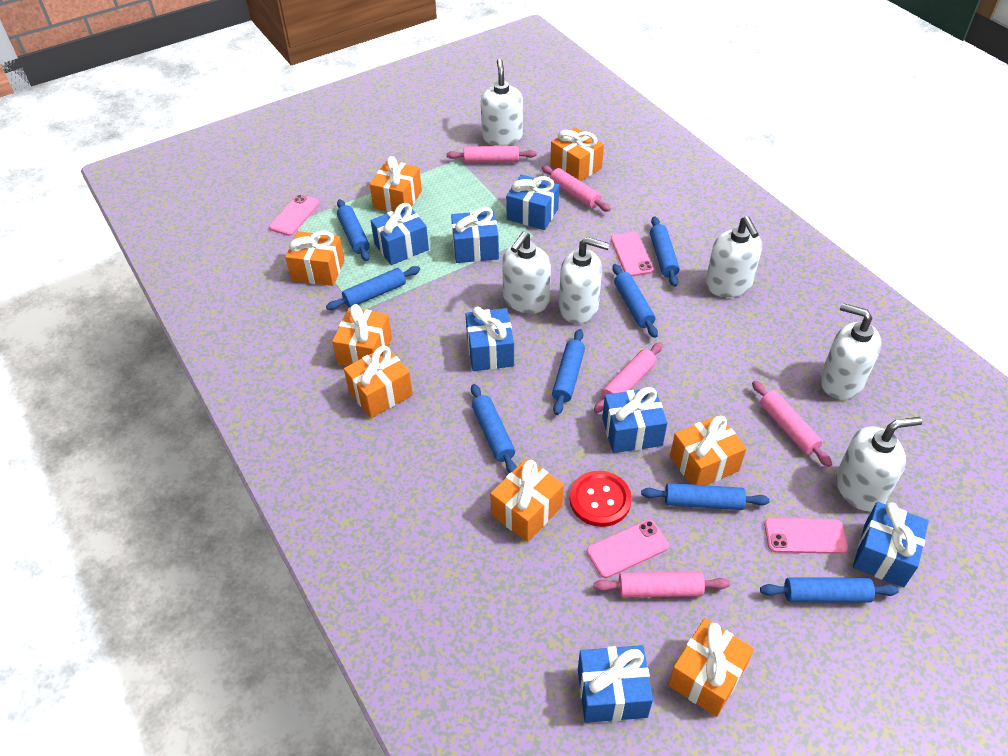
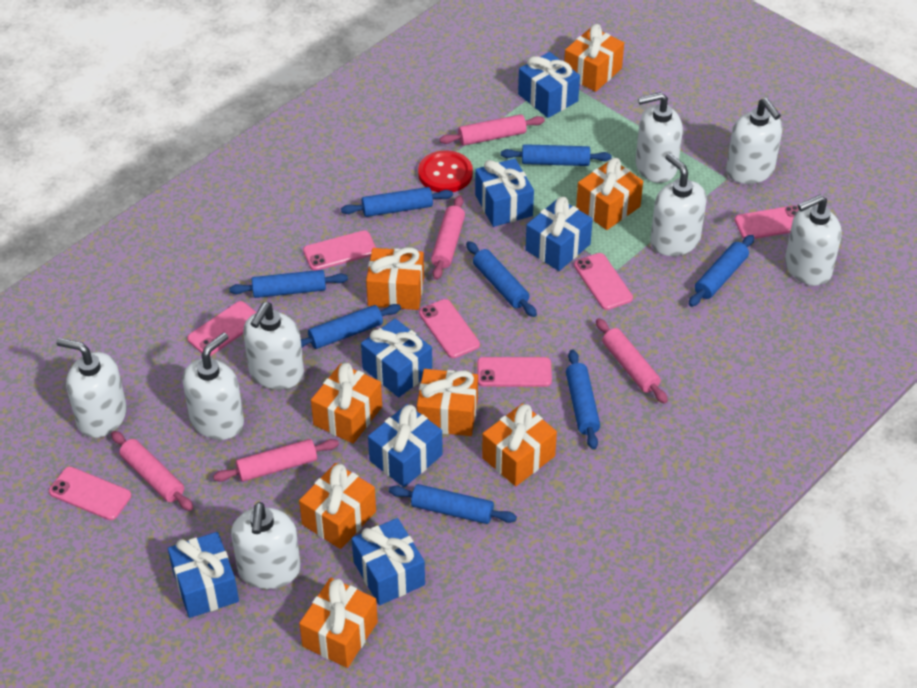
pink phone: 4 -> 7
white soap dispenser: 6 -> 8

